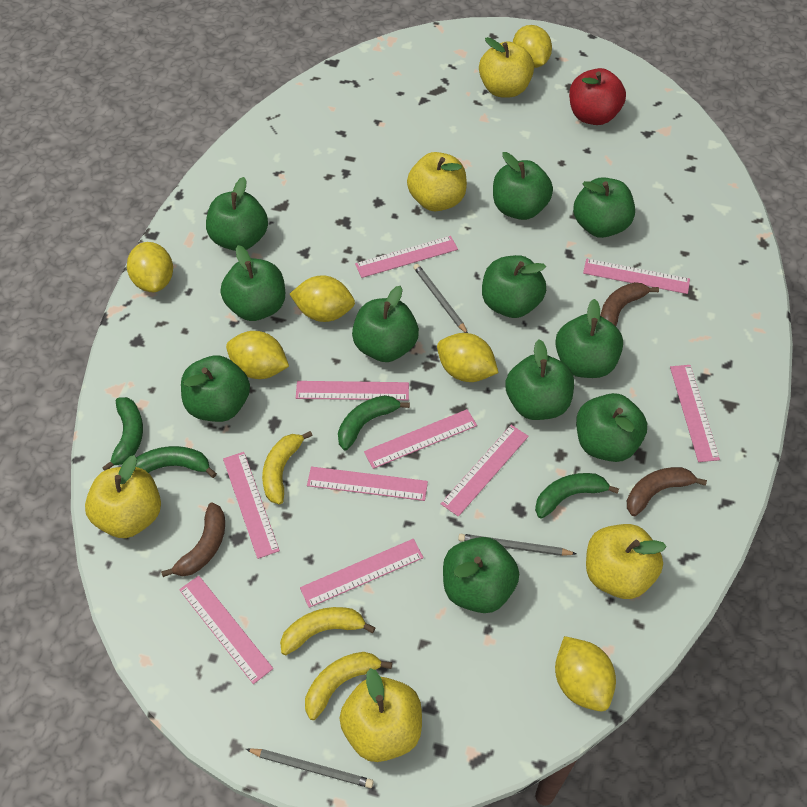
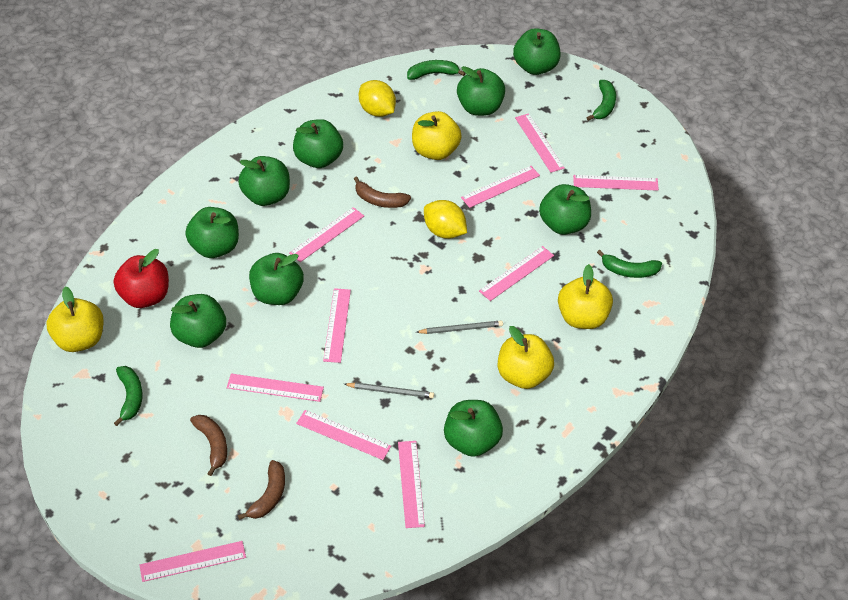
green apple: 11 -> 9
grey pencil: 3 -> 2
yellow apple: 5 -> 4
yellow banana: 3 -> 0
yellow lemon: 6 -> 2

